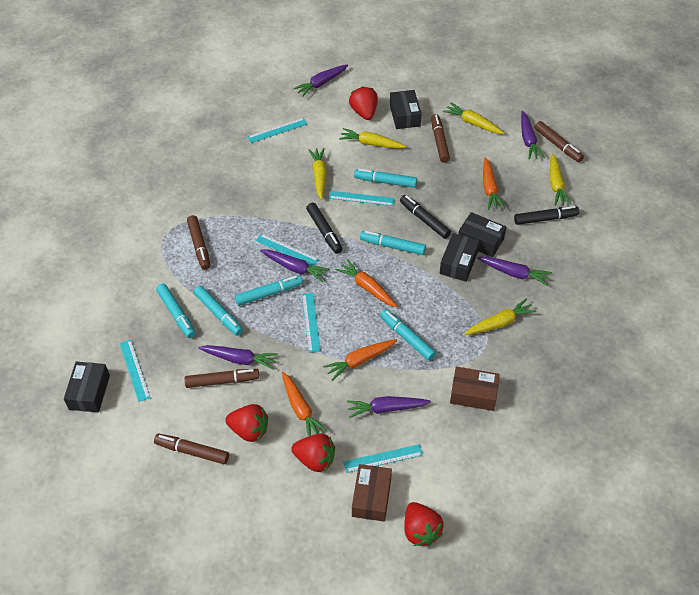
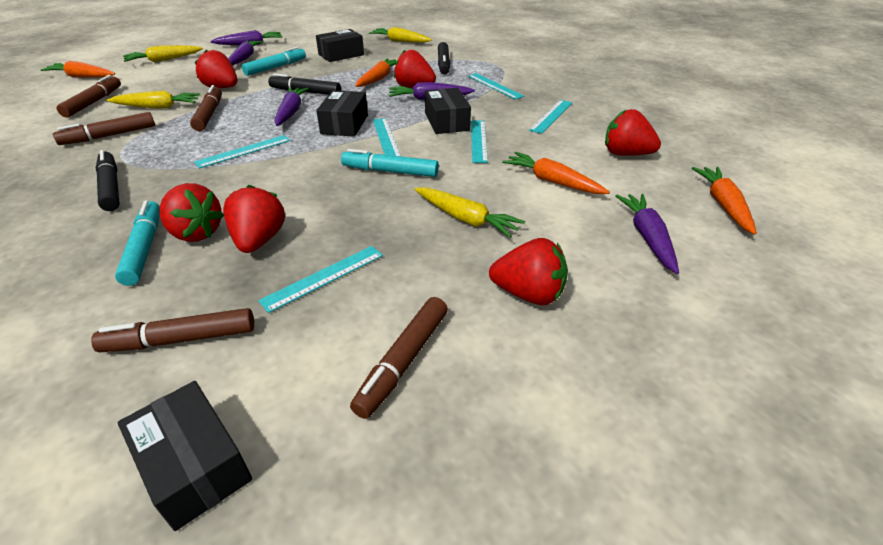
brown box: 2 -> 0
purple carrot: 6 -> 5
red strawberry: 4 -> 6
turquoise marker: 6 -> 3
yellow carrot: 5 -> 4

